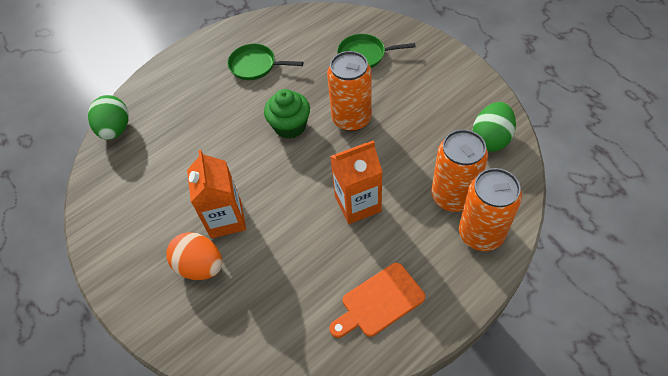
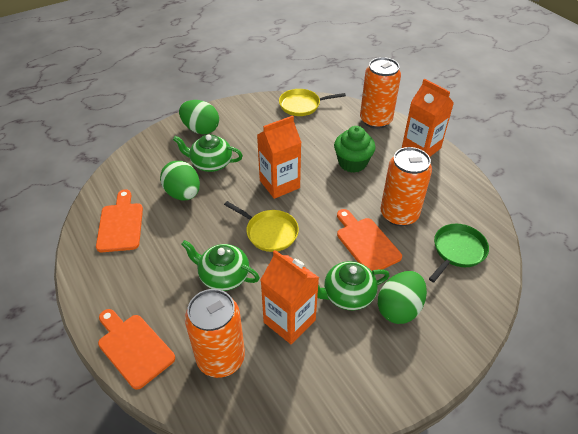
green egg: 2 -> 3
green pan: 2 -> 1
green teapot: 0 -> 3
orange carton: 2 -> 3
orange cutting board: 1 -> 3
orange egg: 1 -> 0
yellow pan: 0 -> 2

